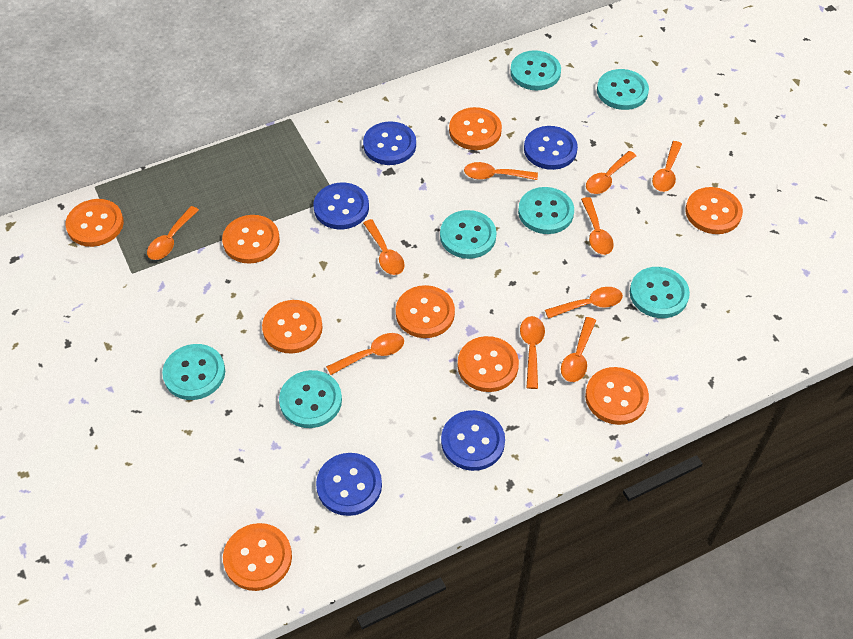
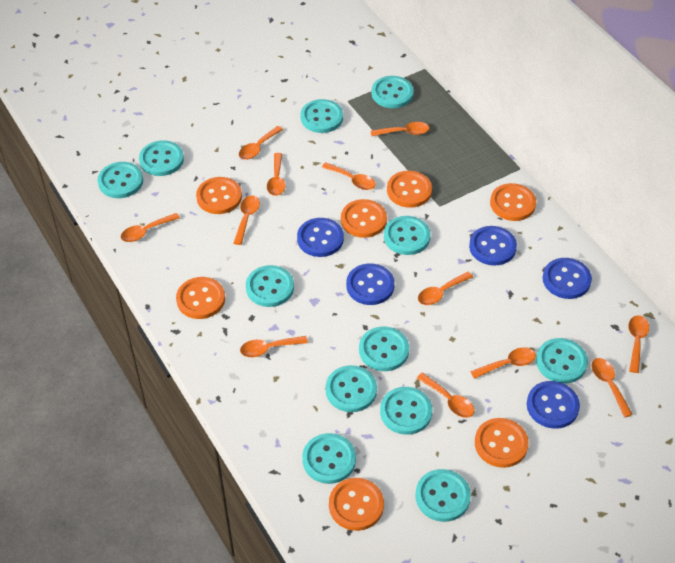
orange button: 9 -> 7
orange spoon: 10 -> 12
turquoise button: 7 -> 12

